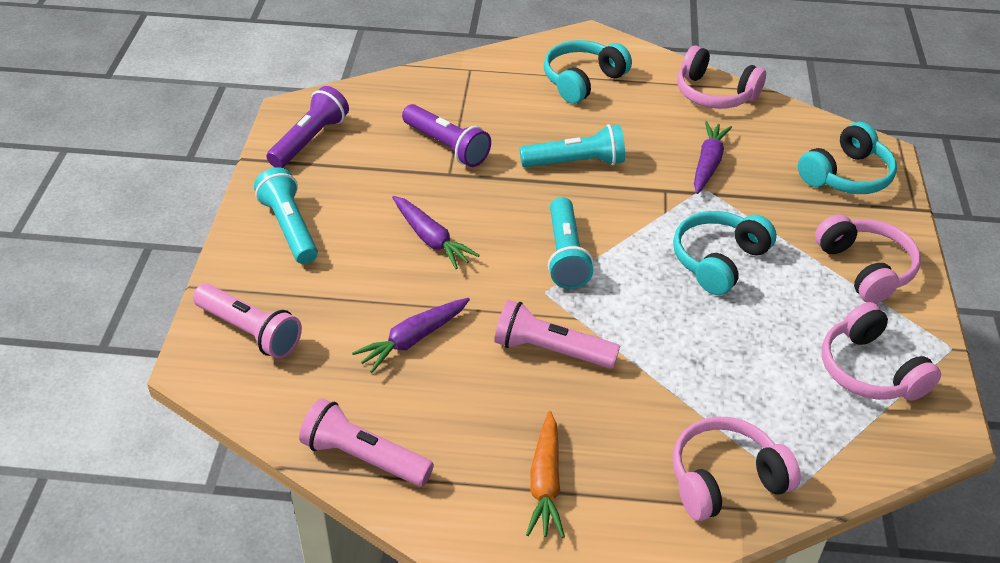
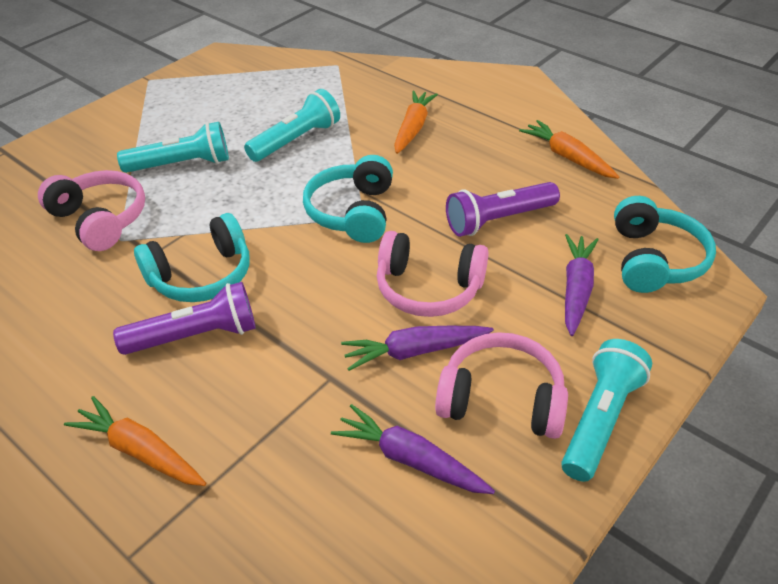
orange carrot: 1 -> 3
pink flashlight: 3 -> 0
pink headphones: 4 -> 3

